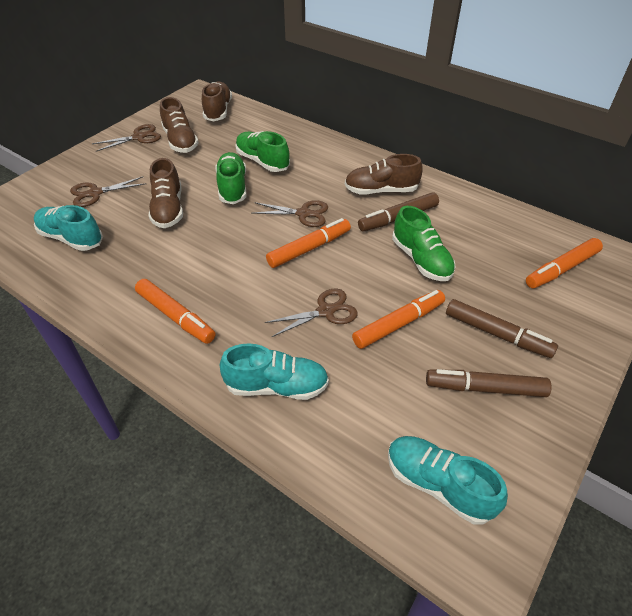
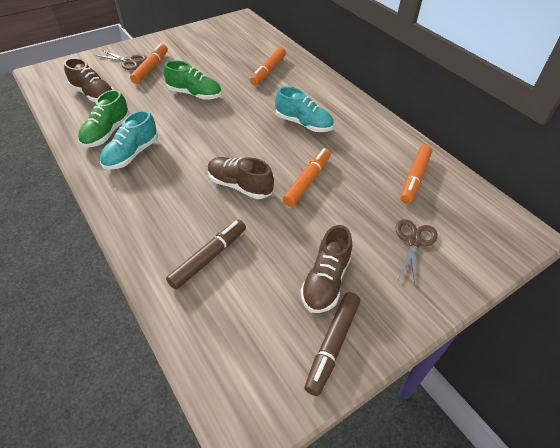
brown marker: 3 -> 2
brown scissors: 4 -> 2
brown shoe: 4 -> 3
green shoe: 3 -> 2
turquoise shoe: 3 -> 2

